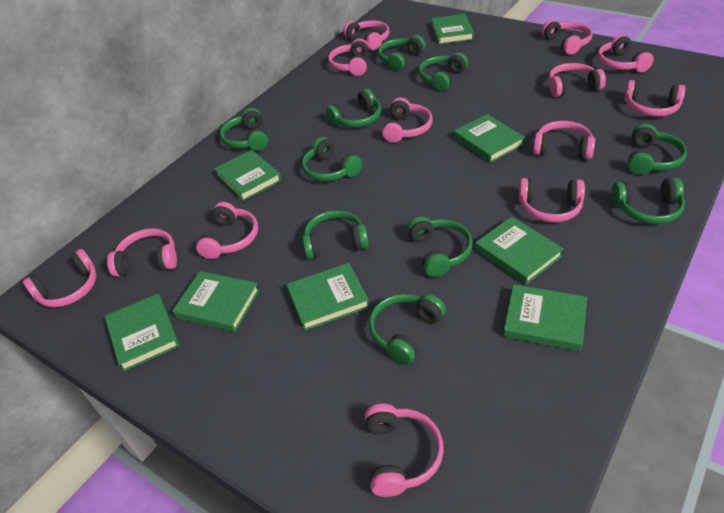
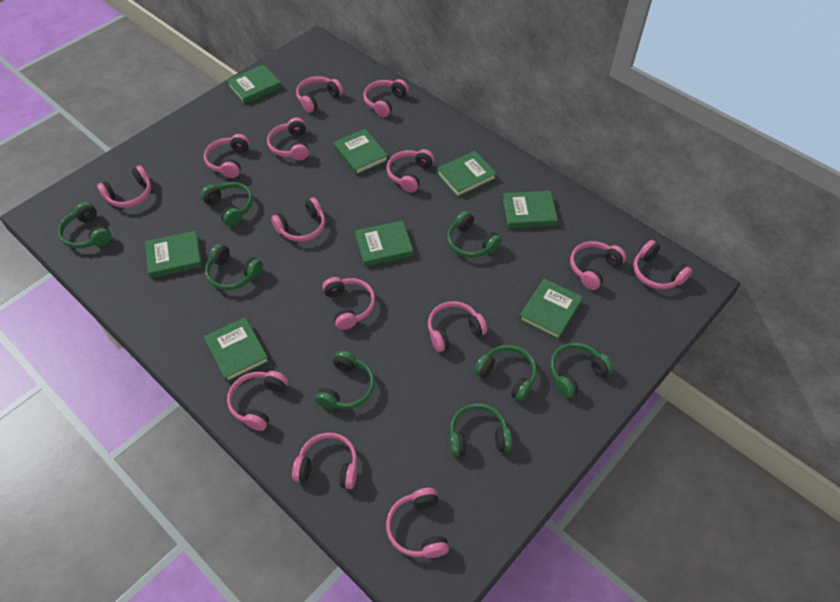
green headphones: 10 -> 8
pink headphones: 13 -> 14

